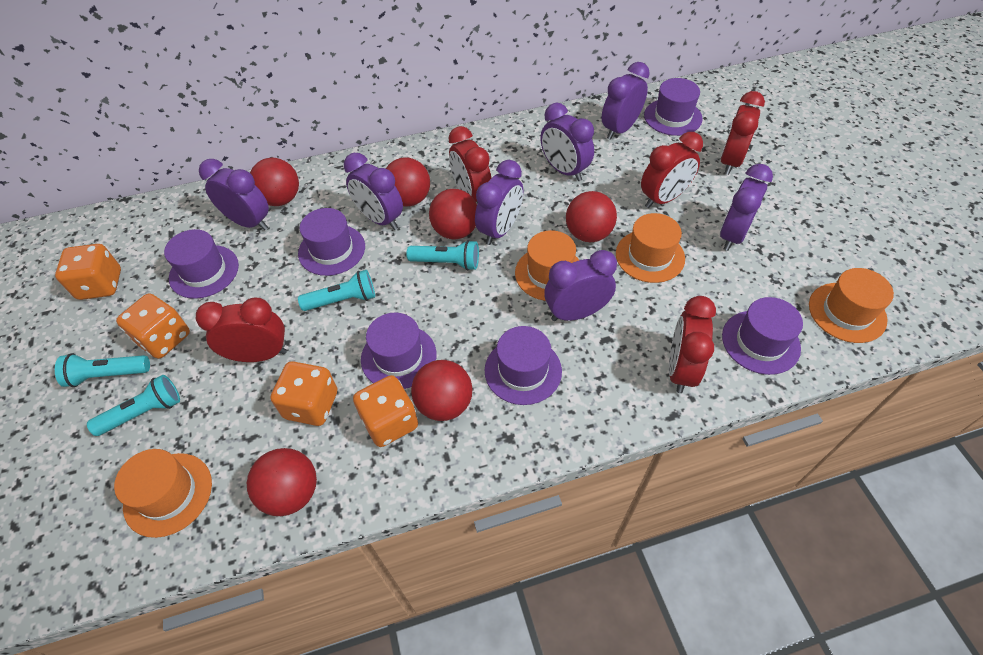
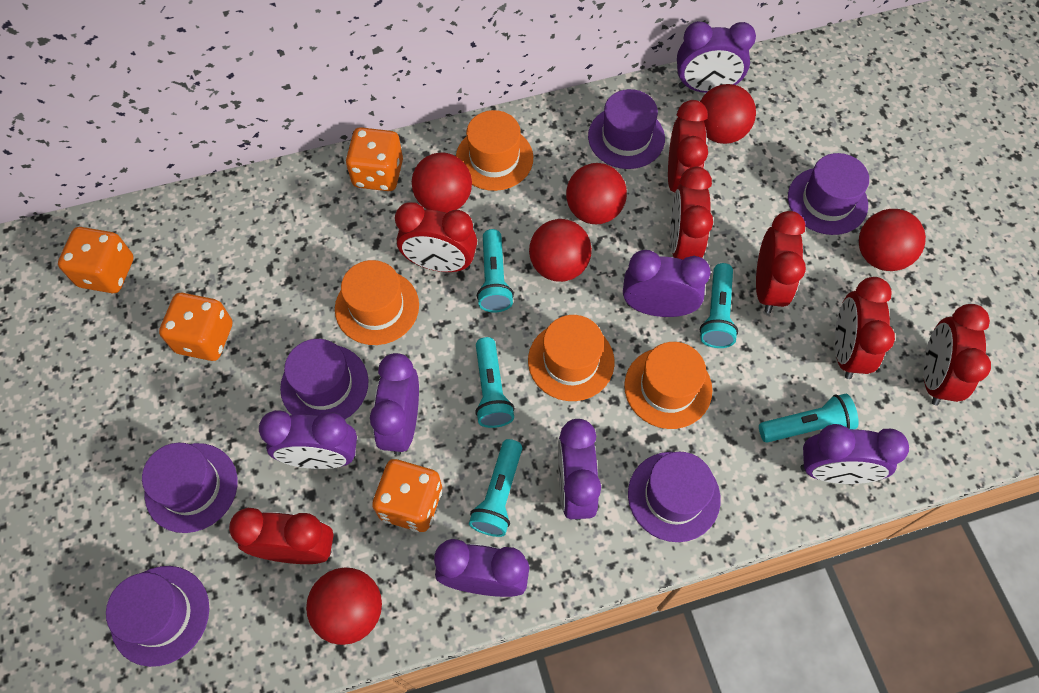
red clock: 5 -> 7
turquoise flashlight: 4 -> 5

